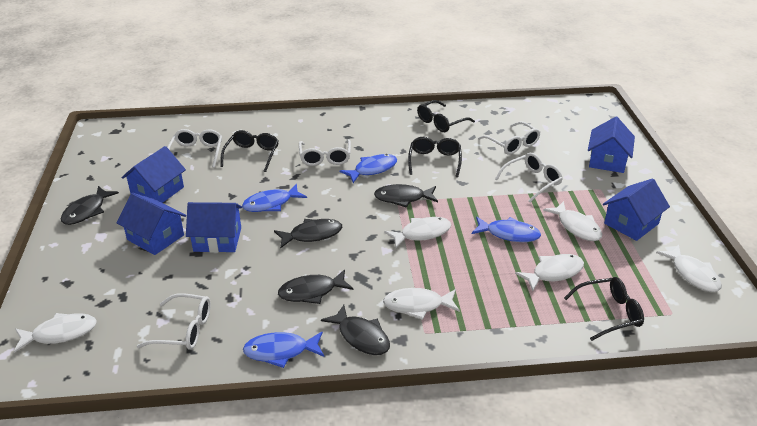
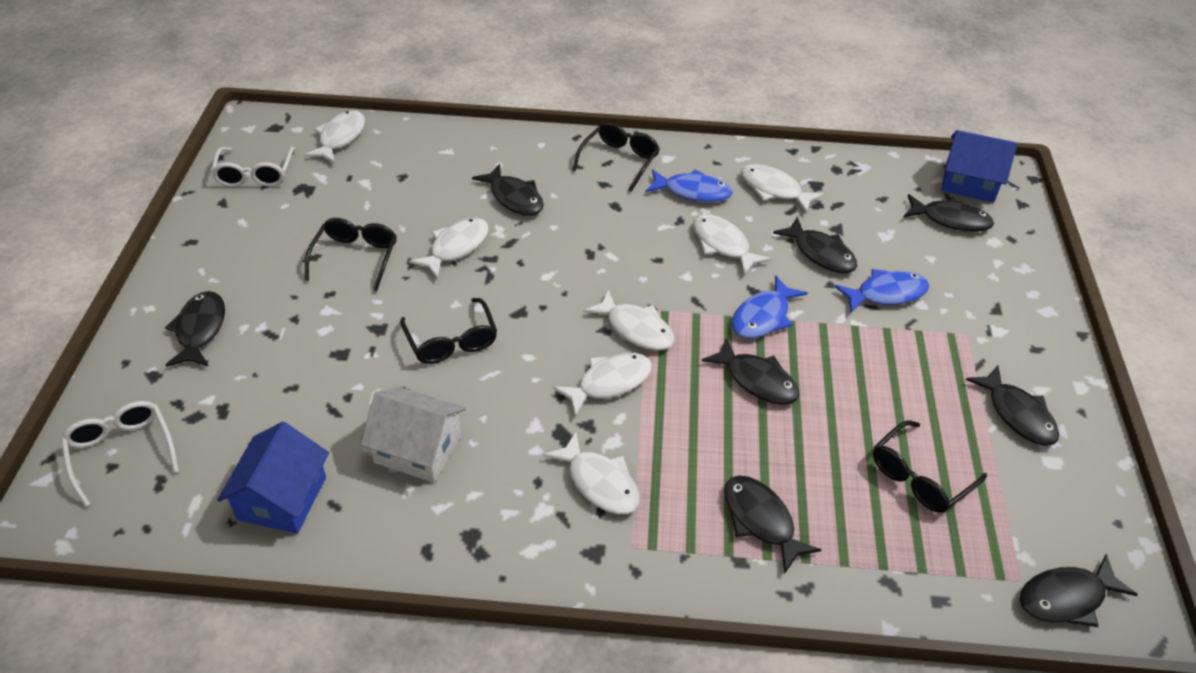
black fish: 5 -> 8
blue fish: 4 -> 3
blue house: 5 -> 2
white fish: 6 -> 7
white glasses: 5 -> 2
white house: 0 -> 1

